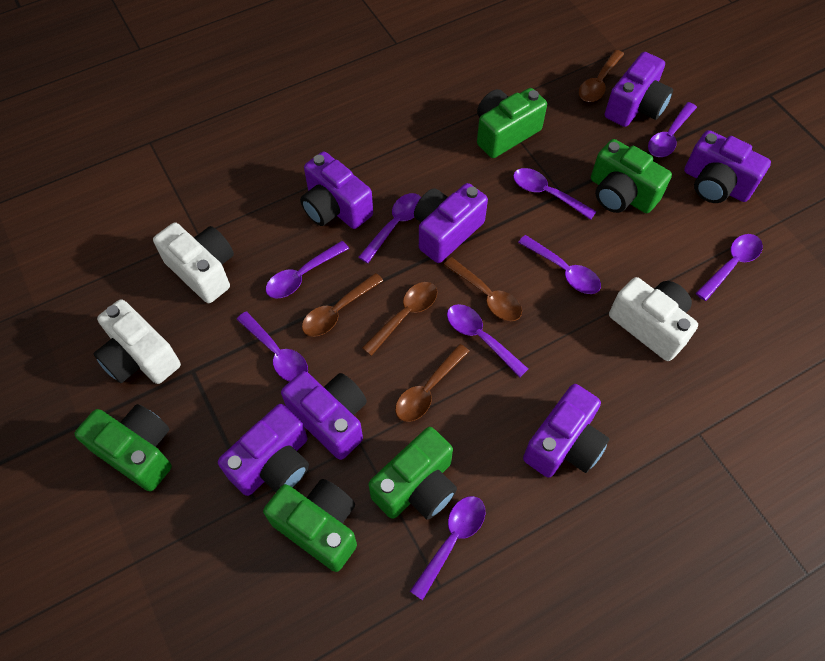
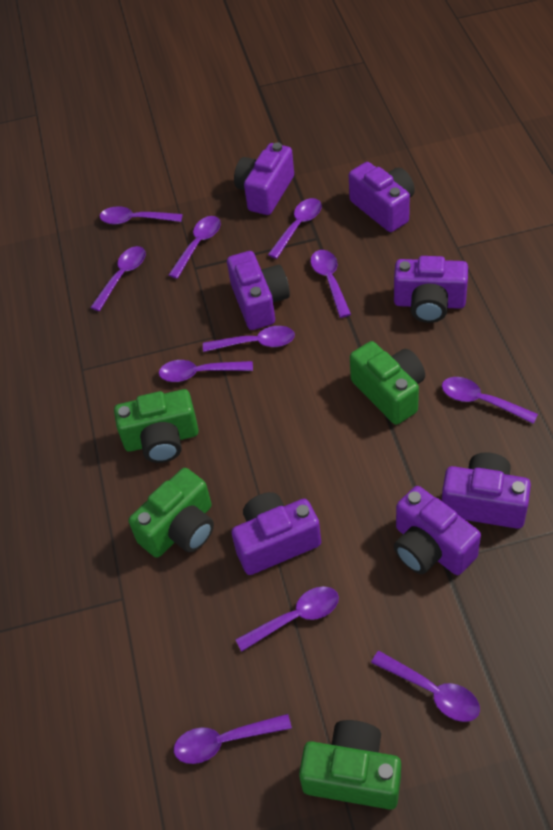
brown spoon: 5 -> 0
green camera: 5 -> 4
purple spoon: 9 -> 11
white camera: 3 -> 0

